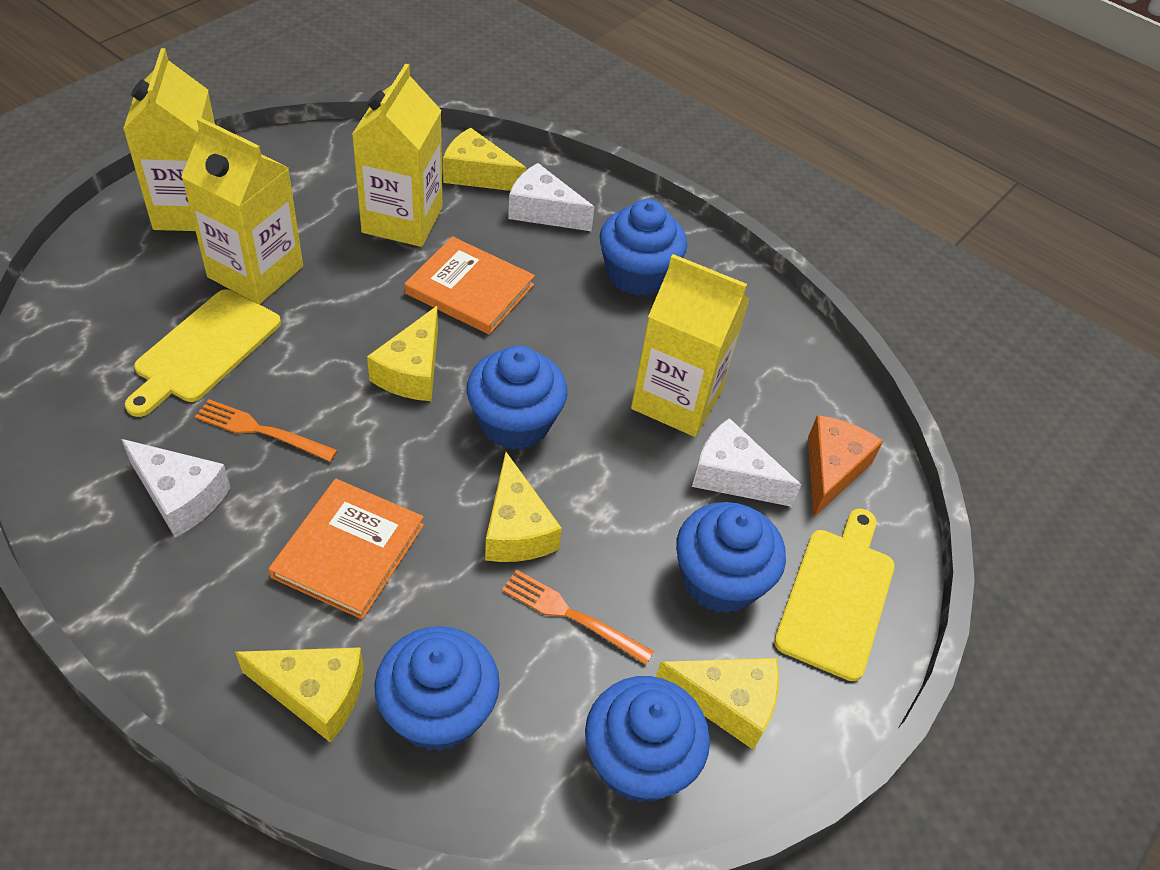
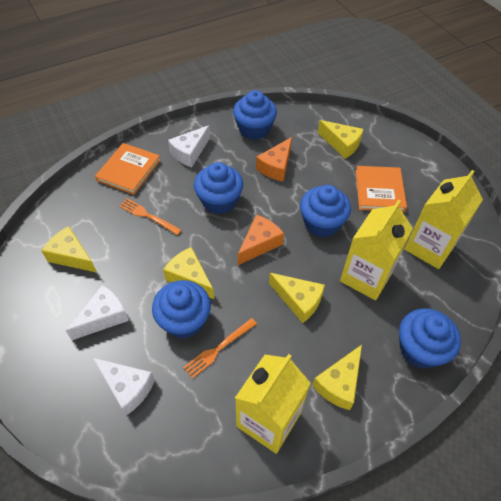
orange cheese: 1 -> 2
yellow carton: 4 -> 3
yellow cutting board: 2 -> 0

